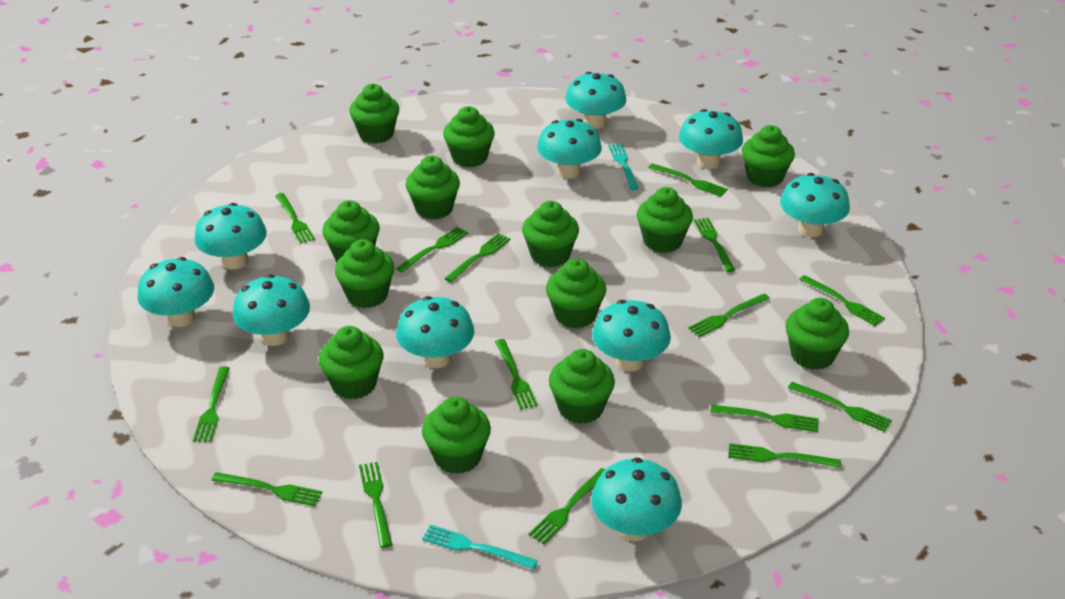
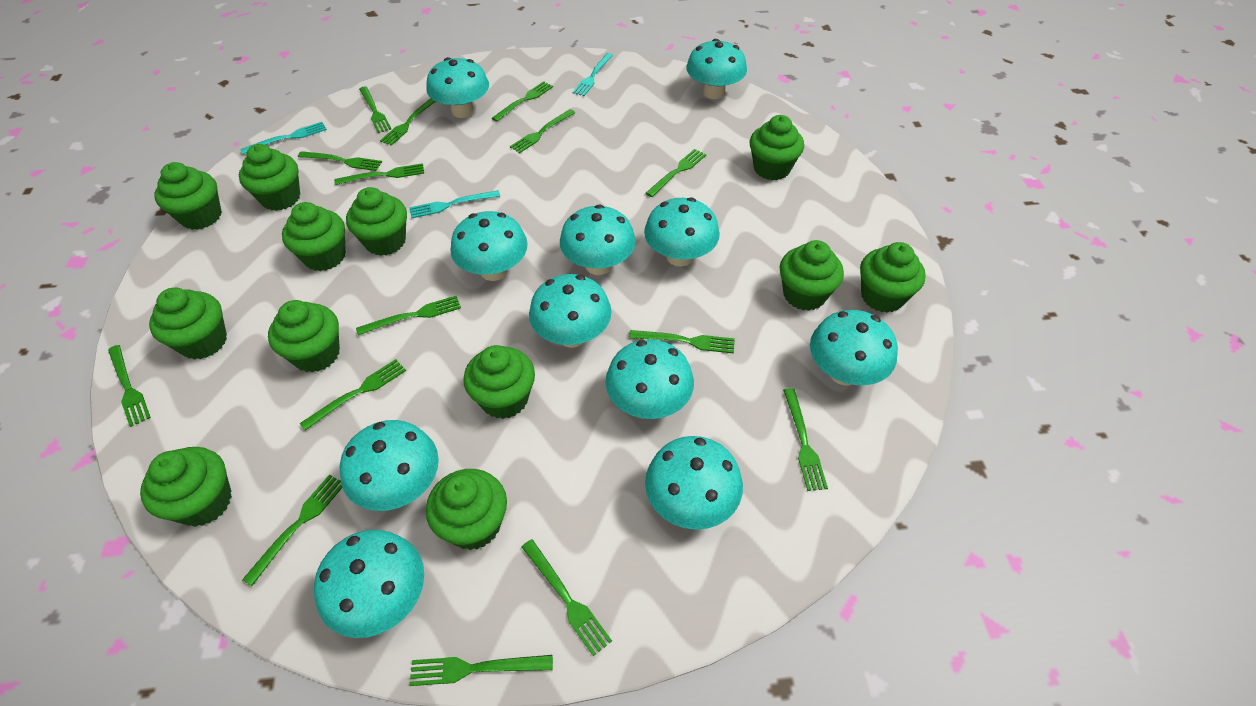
green cupcake: 13 -> 12
turquoise fork: 2 -> 3
turquoise mushroom: 10 -> 11

